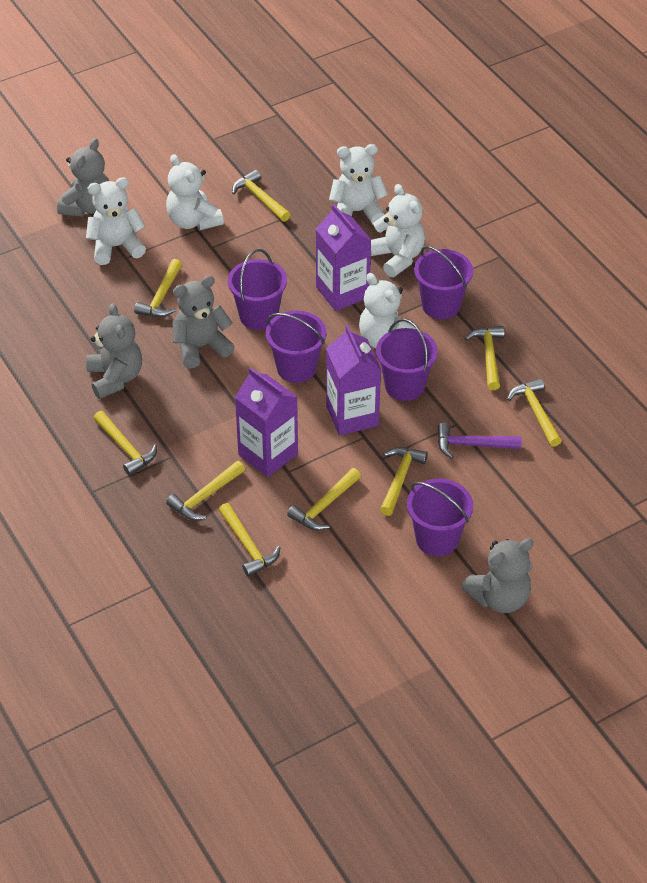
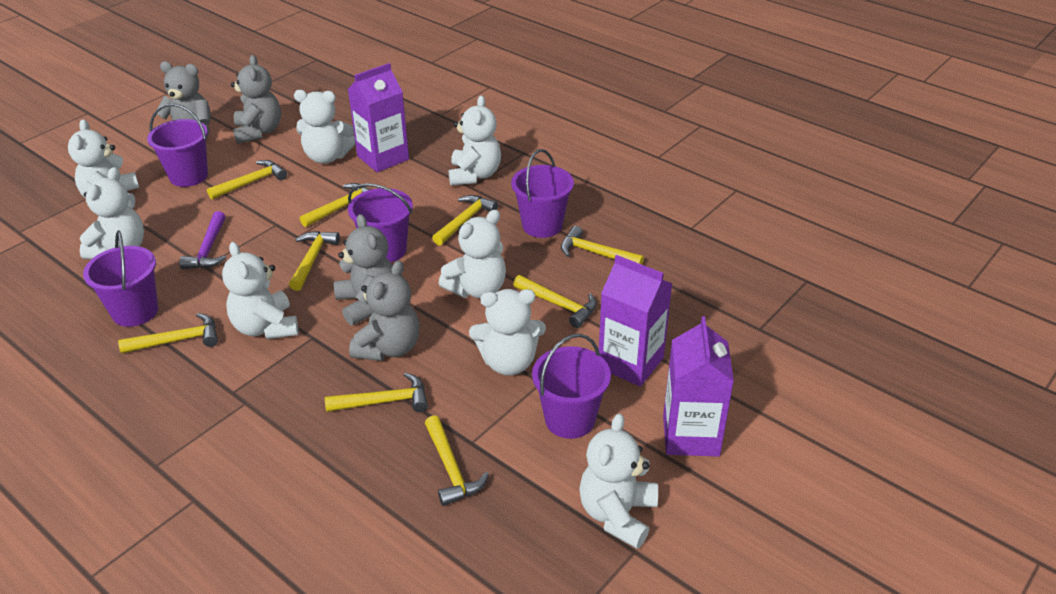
white teddy bear: 5 -> 8

